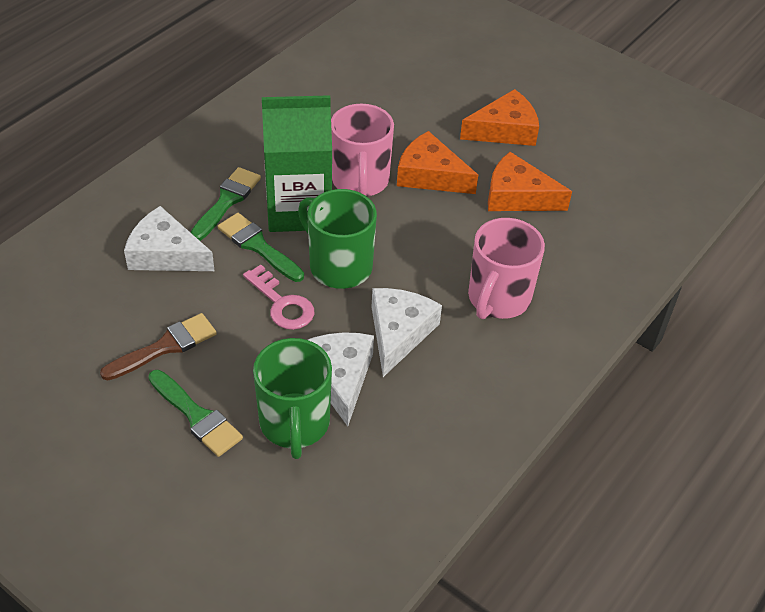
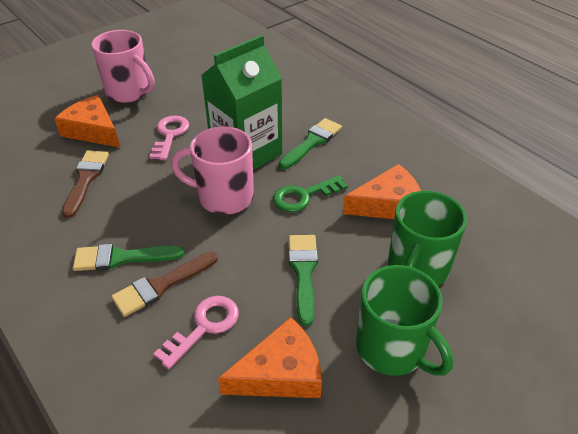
brown brush: 1 -> 2
green key: 0 -> 1
pink key: 1 -> 2
white cheese: 3 -> 0

